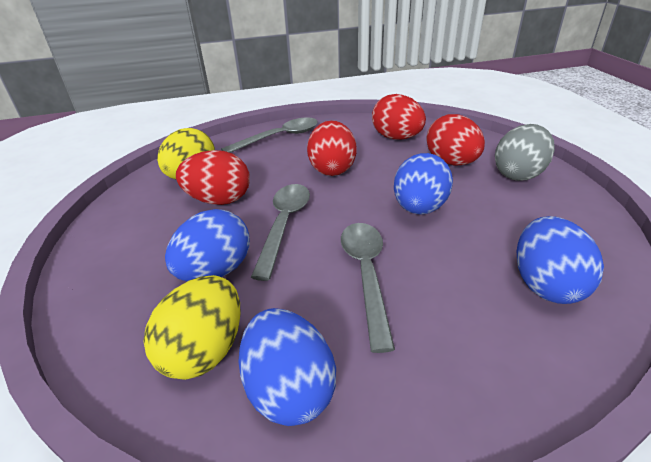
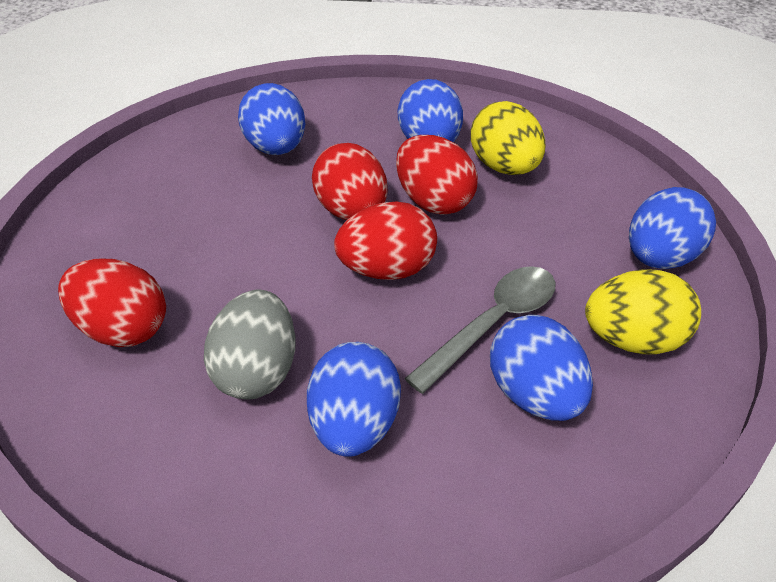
blue egg: 4 -> 5
grey spoon: 3 -> 1

